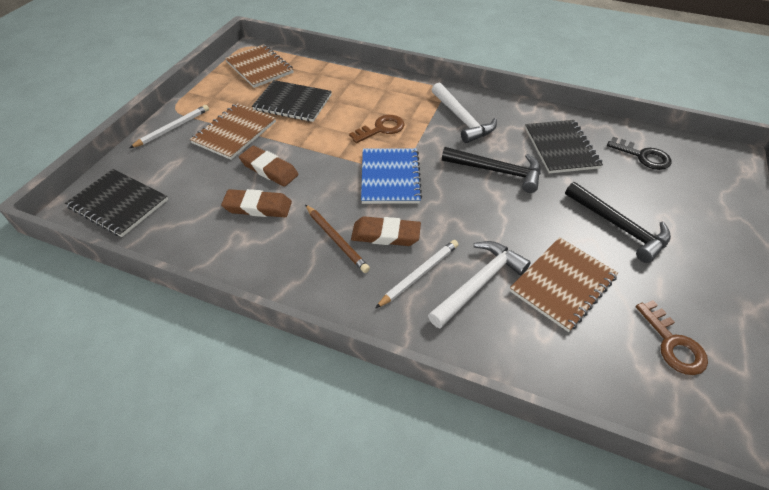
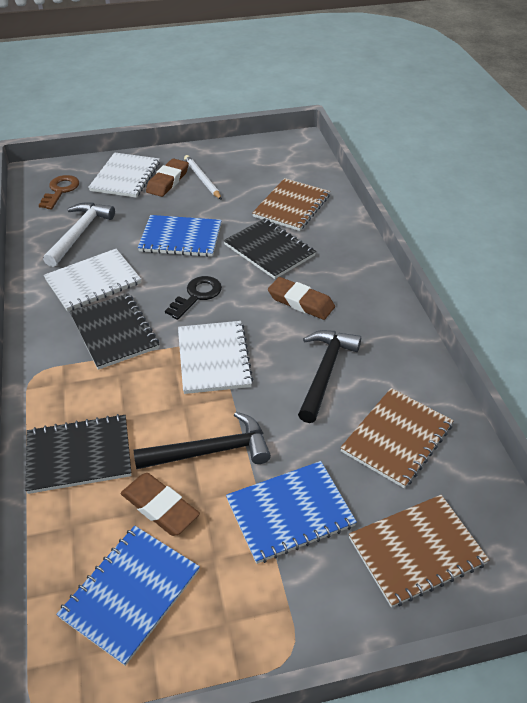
blue notebook: 1 -> 3
brown key: 2 -> 1
brown pencil: 1 -> 0
white hammer: 2 -> 1
white notebook: 0 -> 3
white pencil: 2 -> 1

